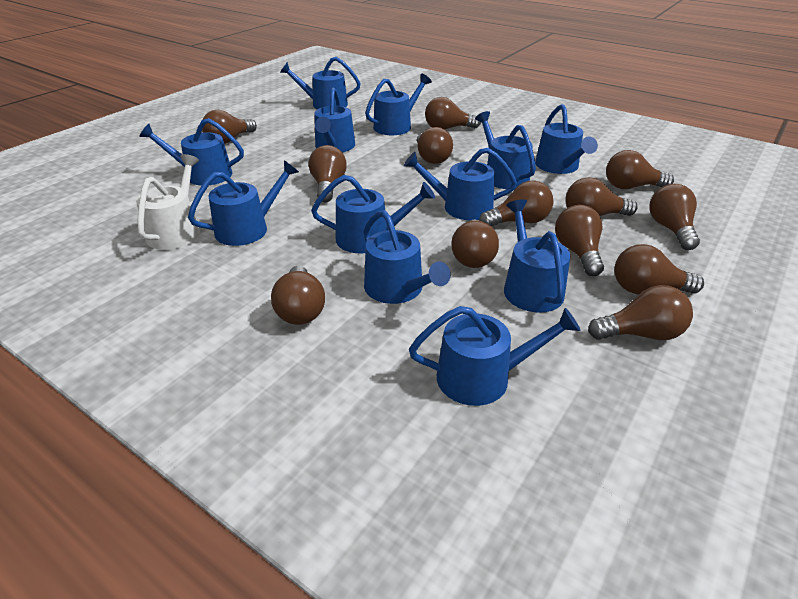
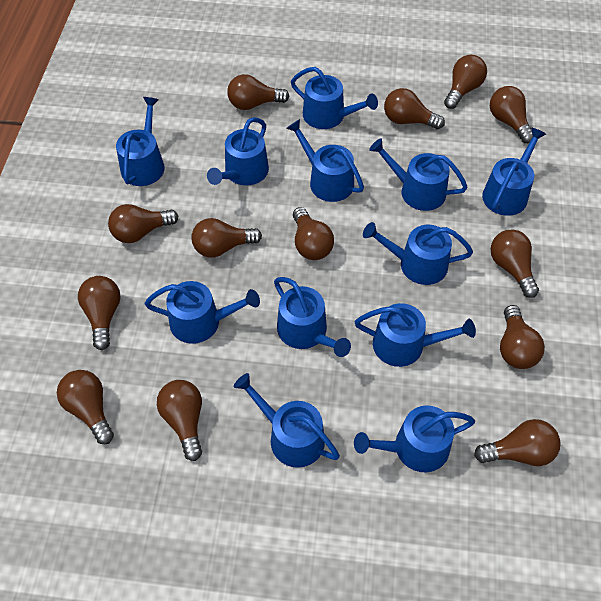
white watering can: 1 -> 0

